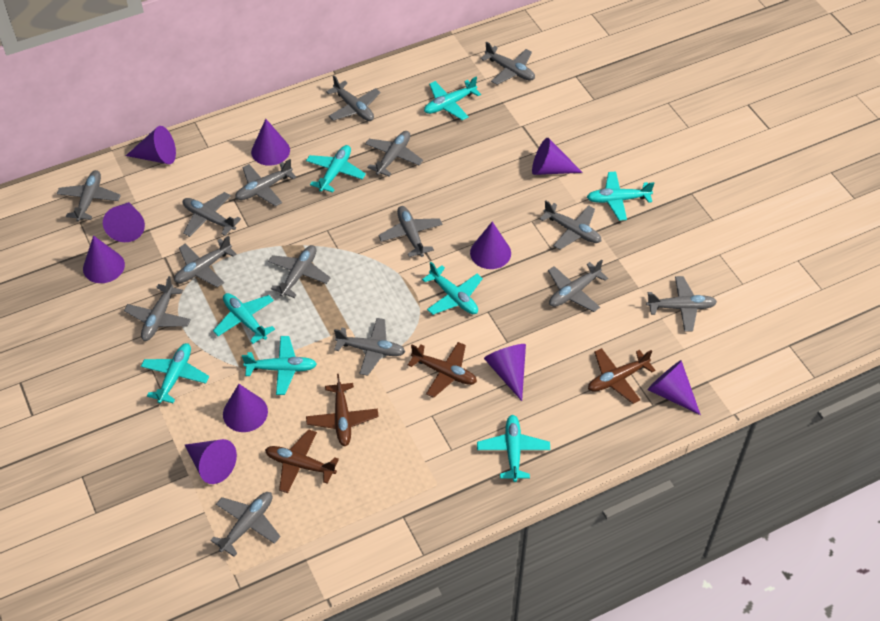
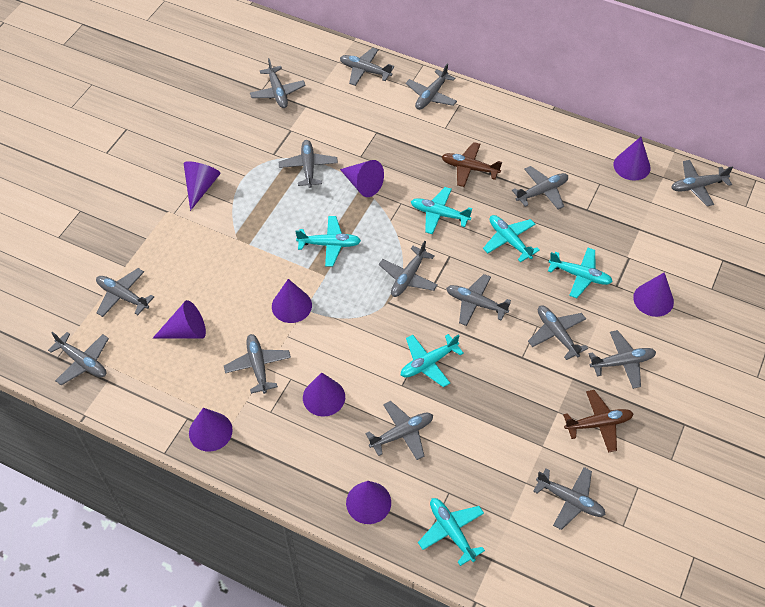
brown plane: 4 -> 2
purple cone: 10 -> 9
turquoise plane: 8 -> 6

